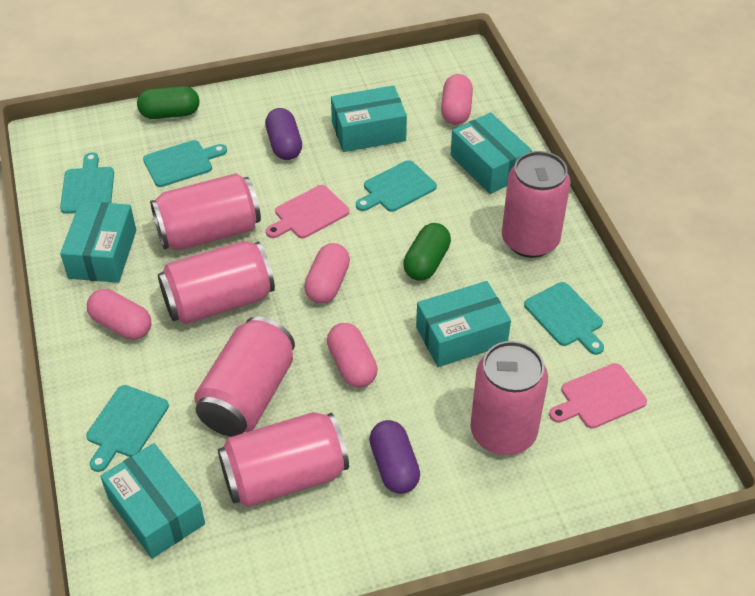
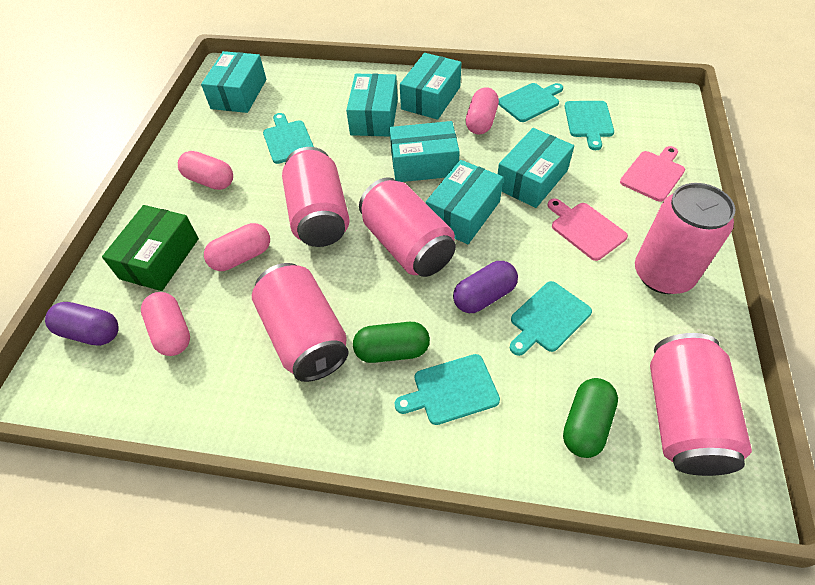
green box: 0 -> 1
pink can: 6 -> 5
turquoise box: 5 -> 6

